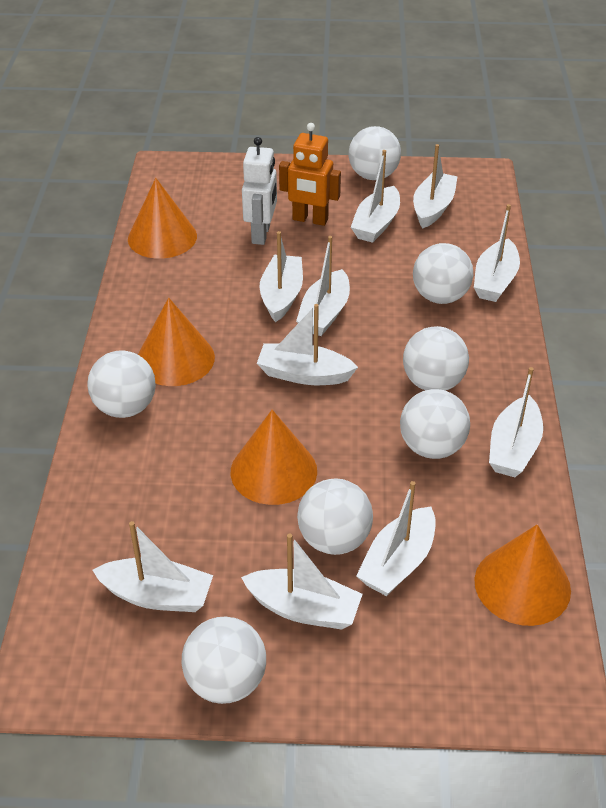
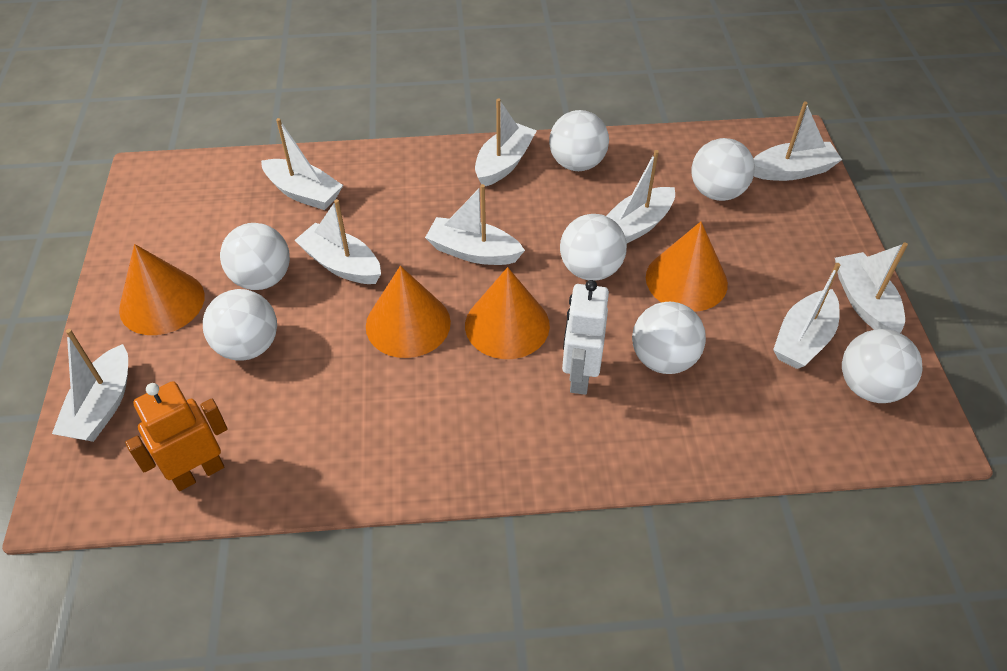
white boat: 10 -> 9

